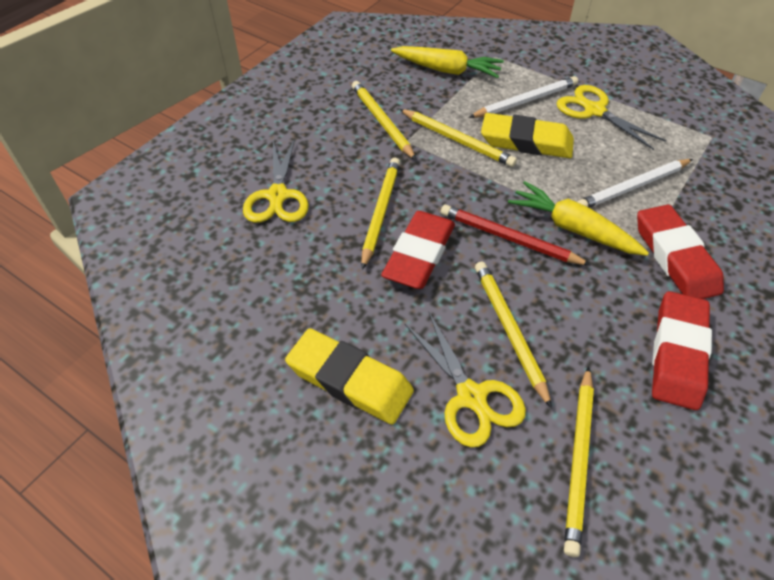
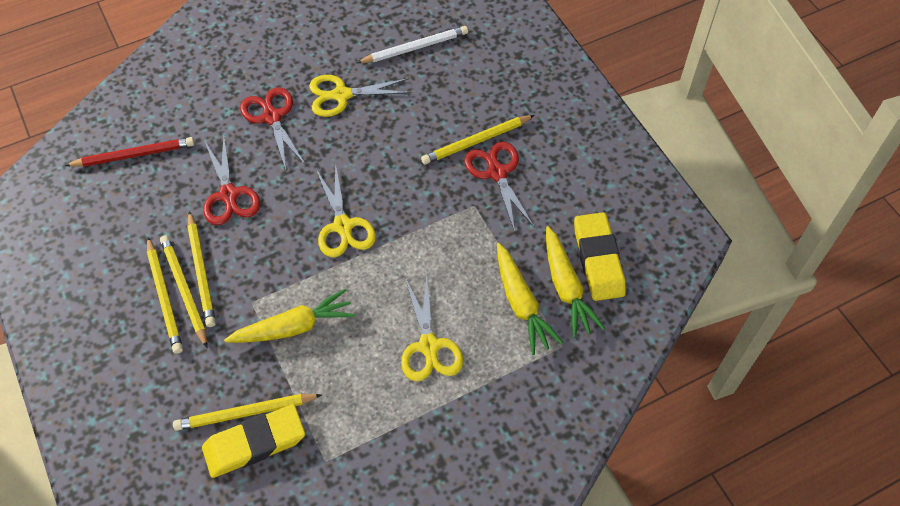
red eraser: 3 -> 0
red scissors: 0 -> 3
white pencil: 2 -> 1
yellow carrot: 2 -> 3

